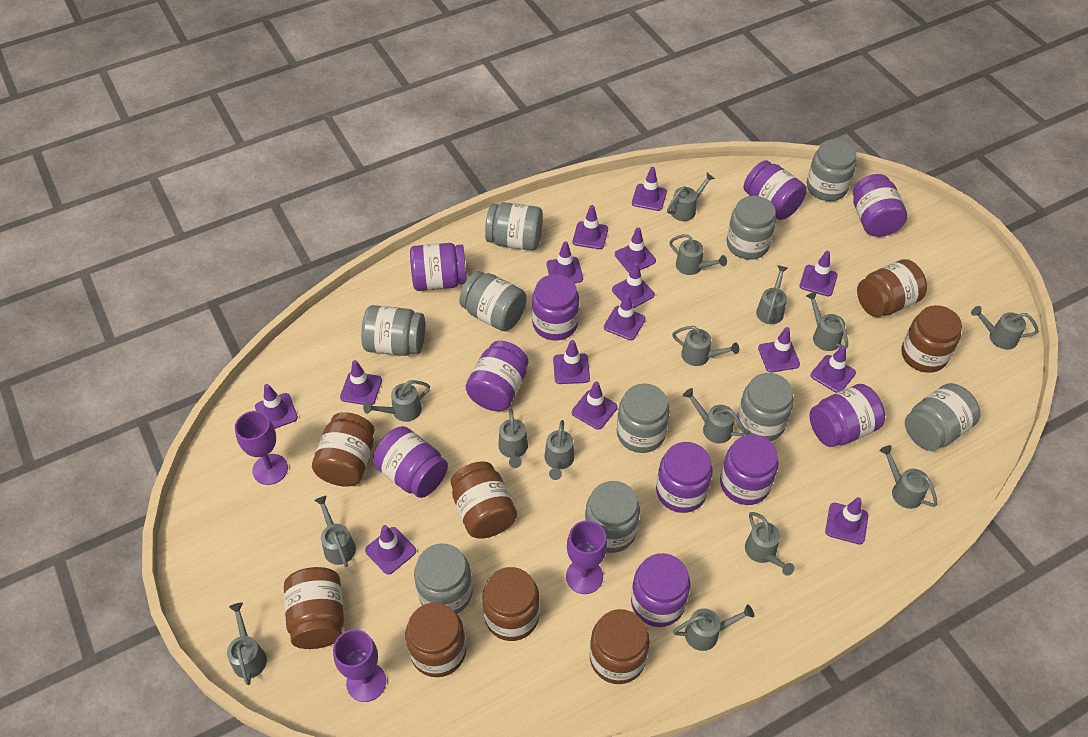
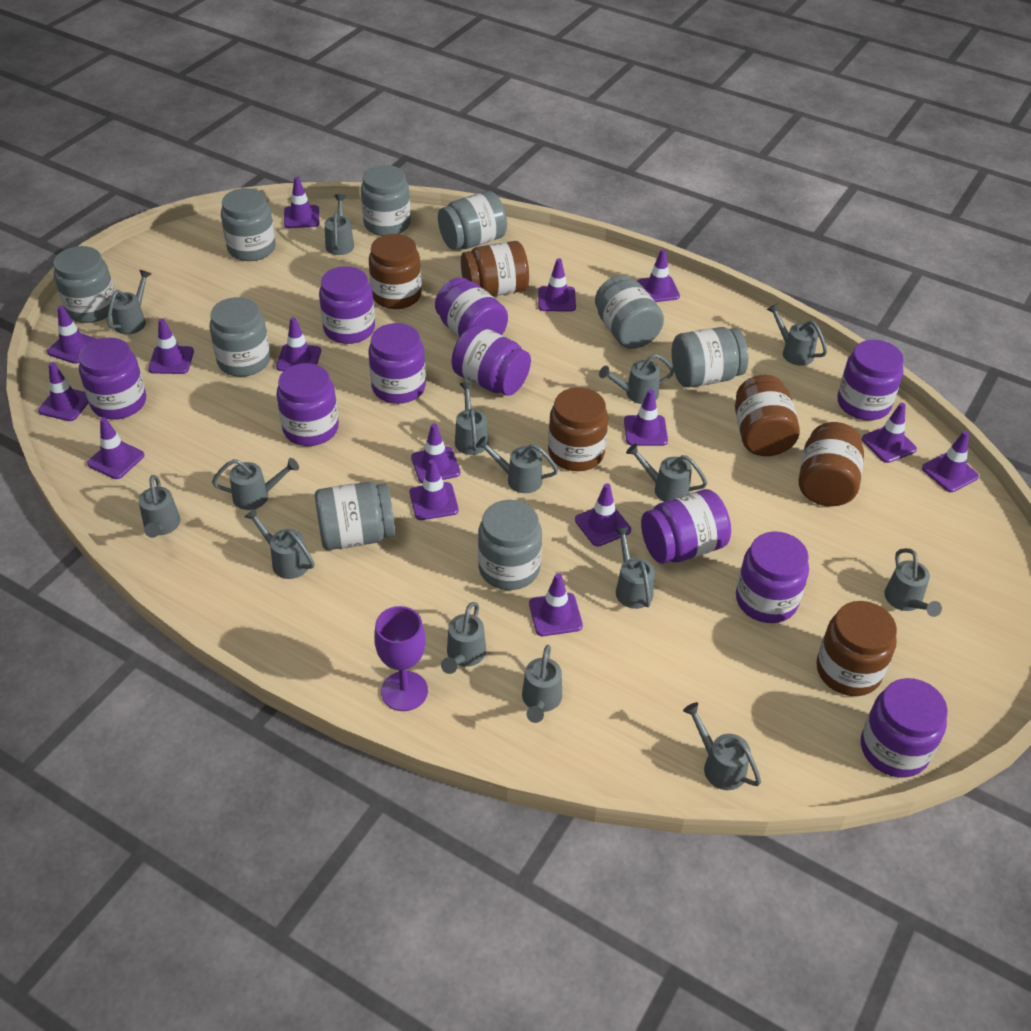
brown jar: 8 -> 6
grey jar: 10 -> 9
purple goblet: 3 -> 1

